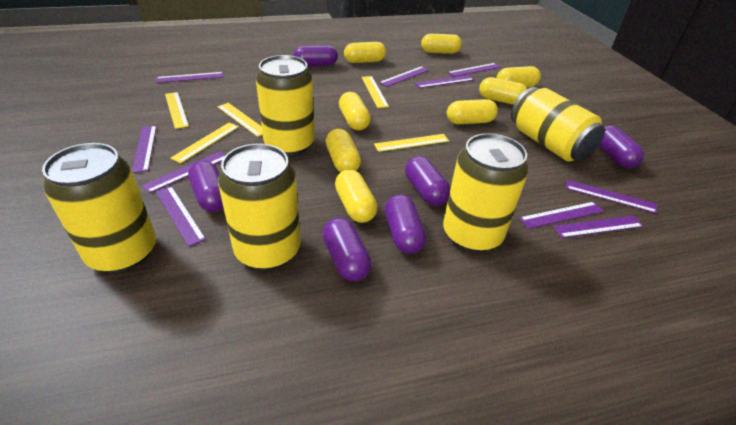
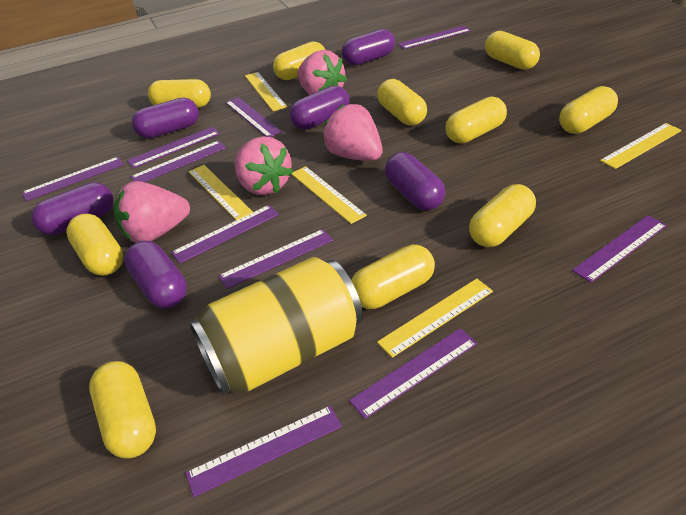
pink strawberry: 0 -> 4
yellow can: 5 -> 1
yellow capsule: 8 -> 10

